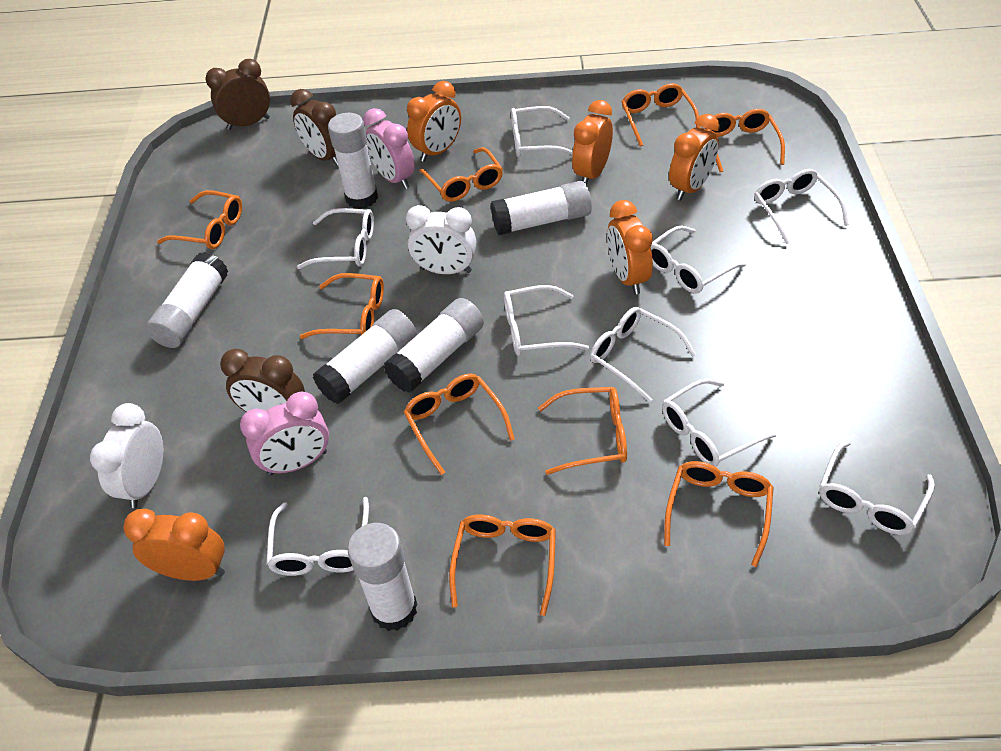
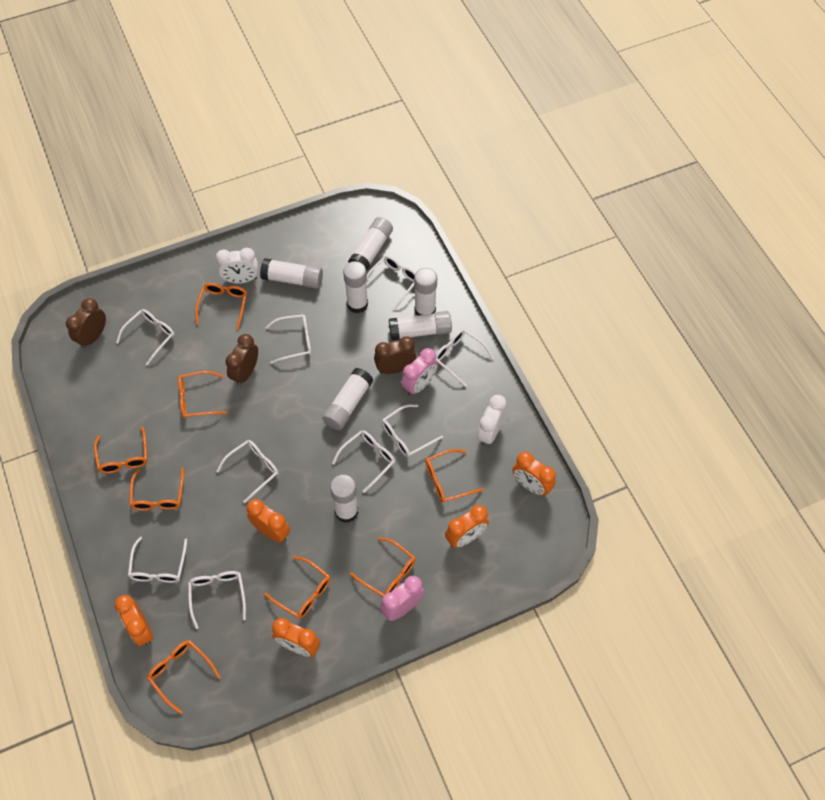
orange glasses: 9 -> 8
white glue stick: 6 -> 7

